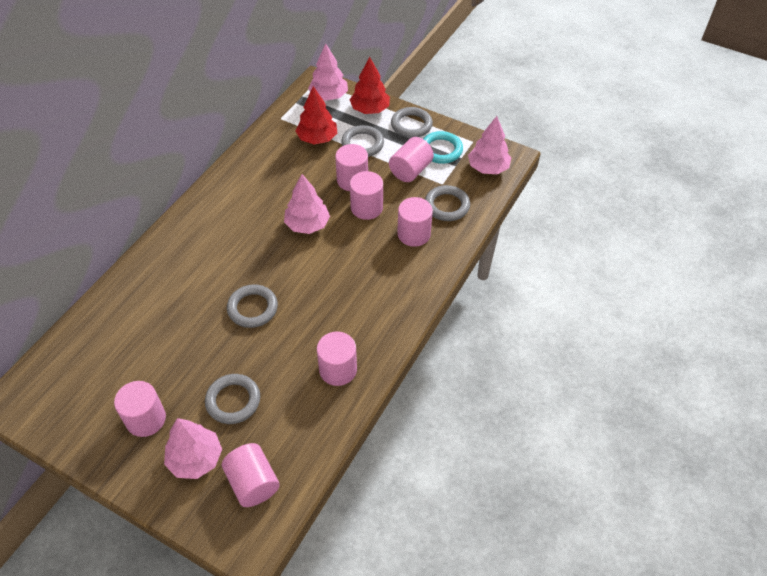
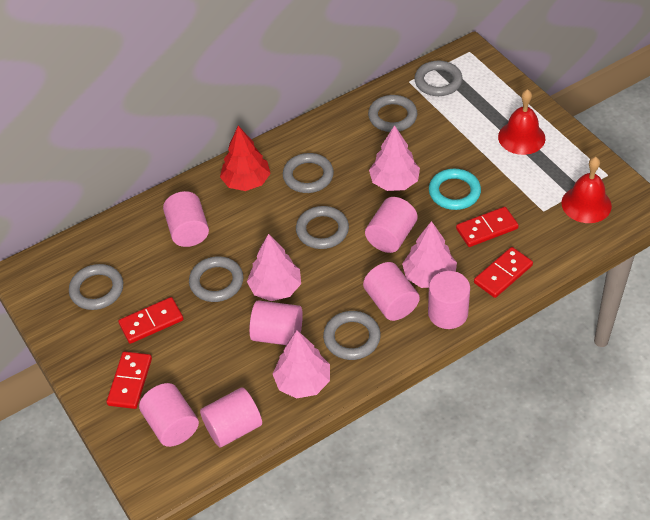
grey ring: 5 -> 7
red bell: 0 -> 2
red domino: 0 -> 4
red tree: 2 -> 1

